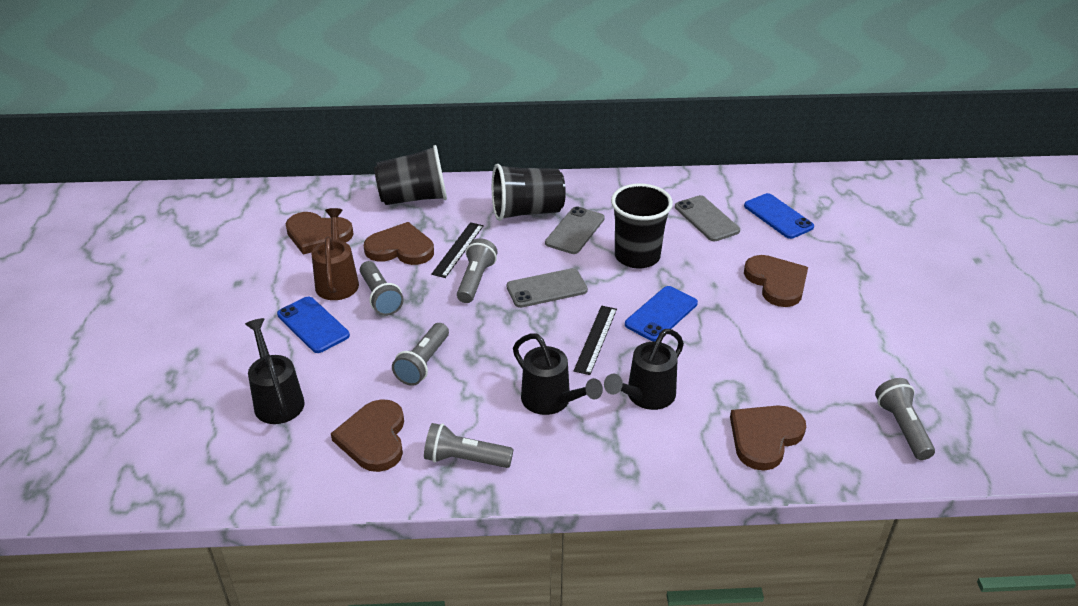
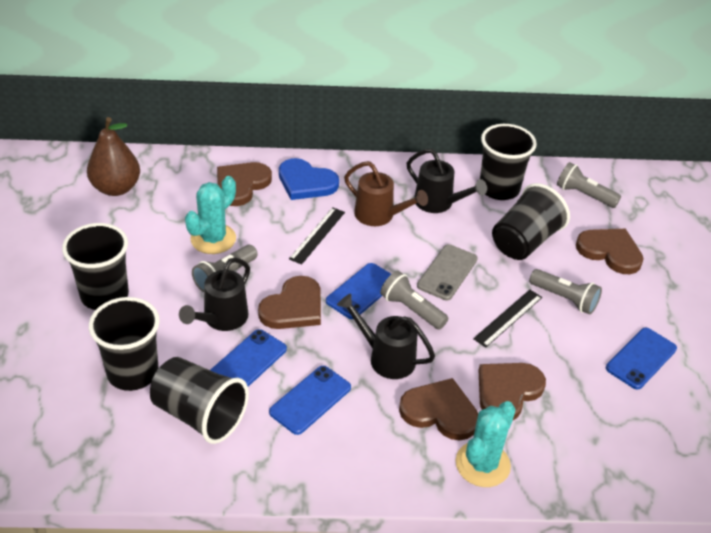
black cup: 3 -> 5
blue heart: 0 -> 1
blue phone: 3 -> 4
brown pear: 0 -> 1
grey flashlight: 5 -> 4
grey phone: 3 -> 1
turquoise cactus: 0 -> 2

